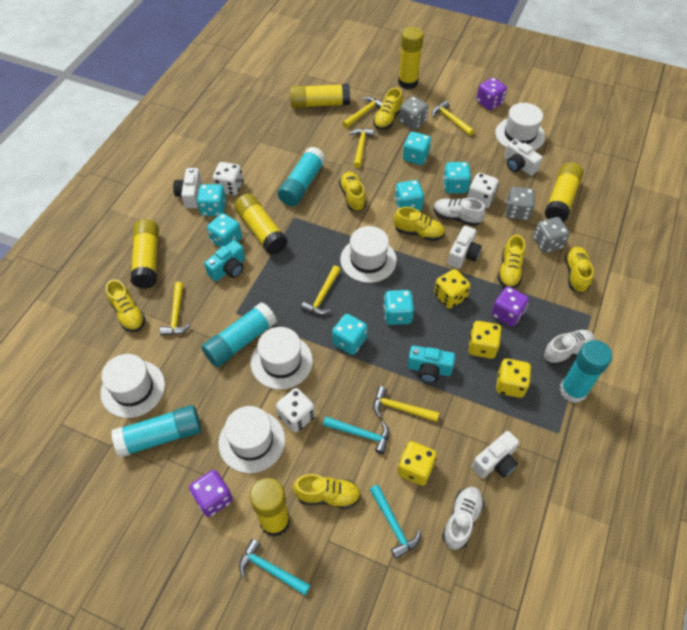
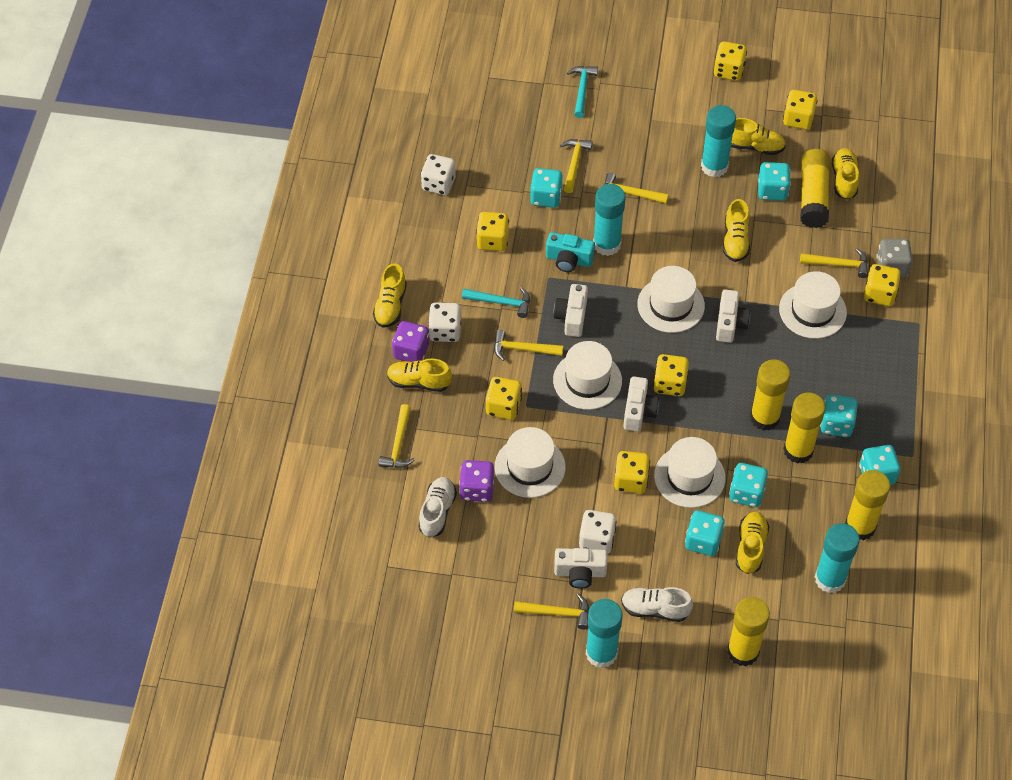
grey dice: 3 -> 1
purple dice: 3 -> 2
turquoise camera: 2 -> 1
turquoise dice: 7 -> 6
turquoise hammer: 3 -> 2
white shoe: 3 -> 2
yellow dice: 4 -> 7
yellow glue stick: 6 -> 5
yellow shoe: 7 -> 6

